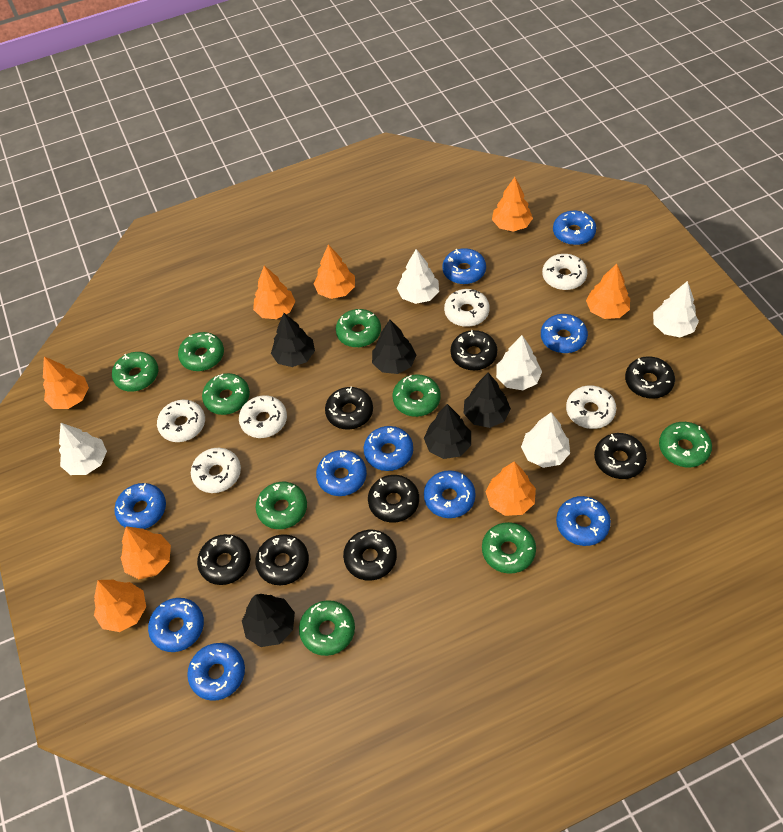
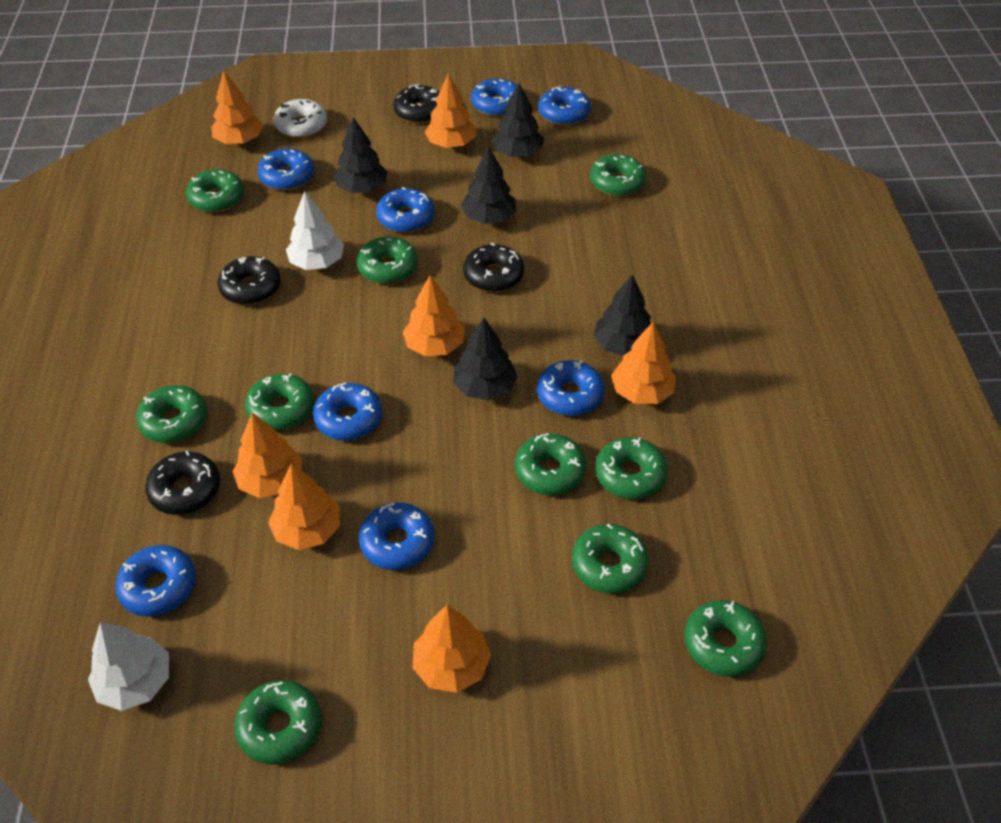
black donut: 8 -> 4
blue donut: 10 -> 8
green donut: 9 -> 10
orange tree: 8 -> 7
white donut: 6 -> 1
white tree: 5 -> 2

